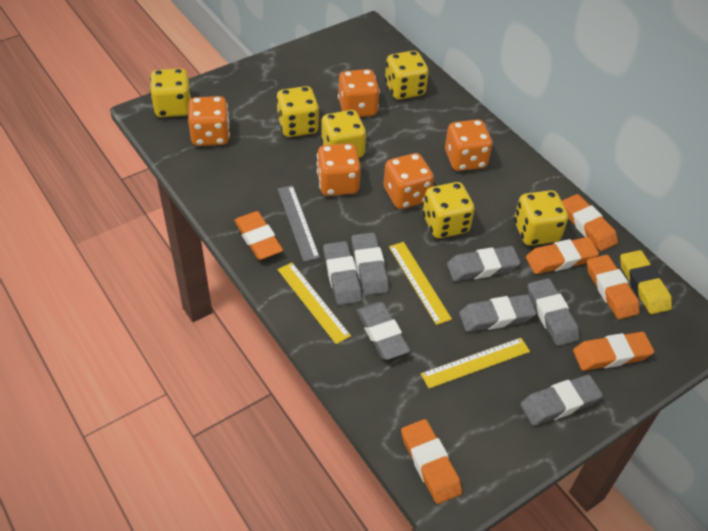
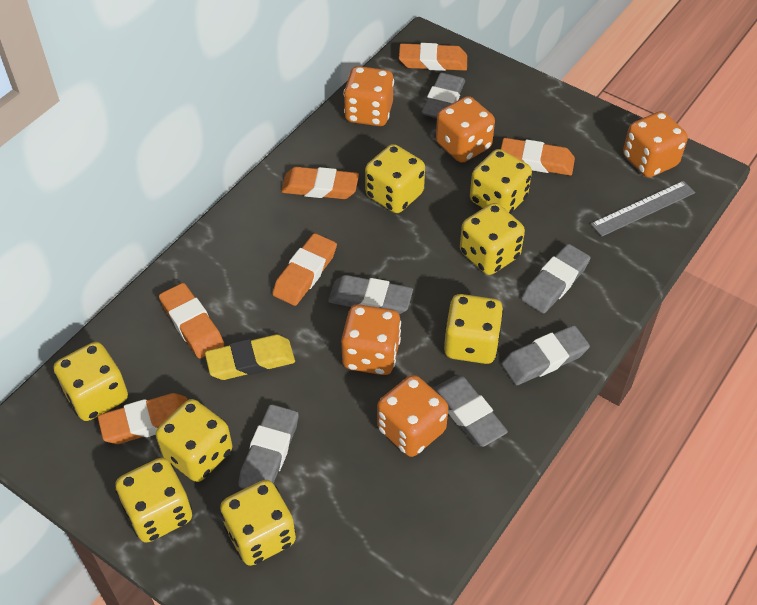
grey eraser: 7 -> 6
yellow dice: 6 -> 8
yellow ruler: 3 -> 0

